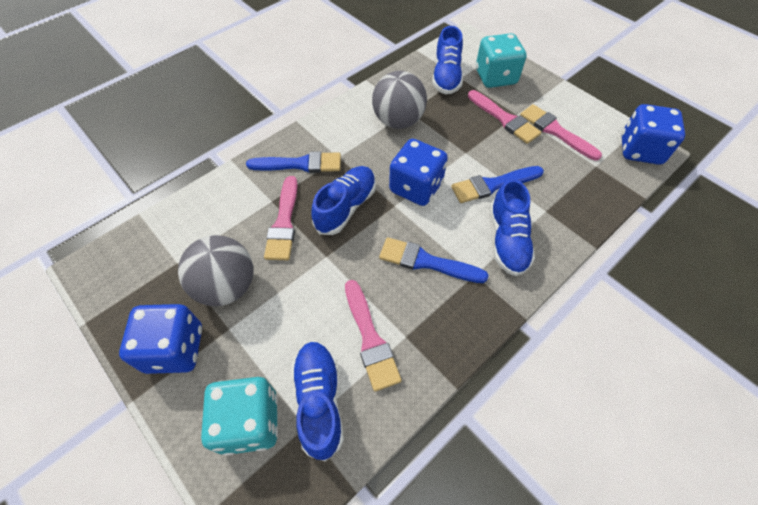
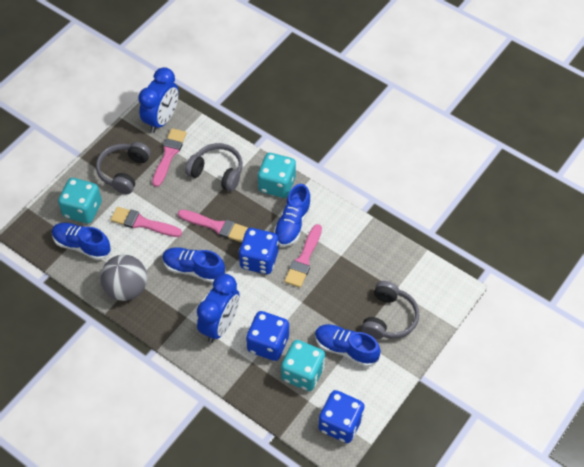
blue brush: 3 -> 0
blue clock: 0 -> 2
grey ball: 2 -> 1
grey headphones: 0 -> 3
turquoise dice: 2 -> 3

